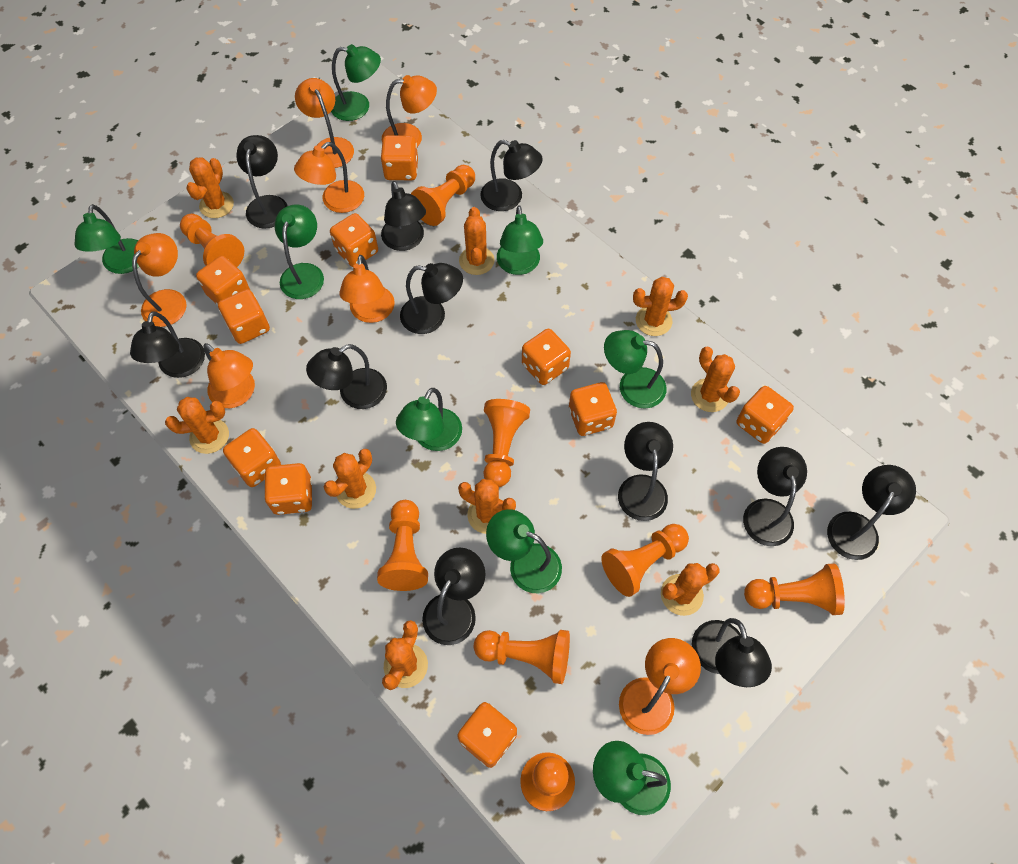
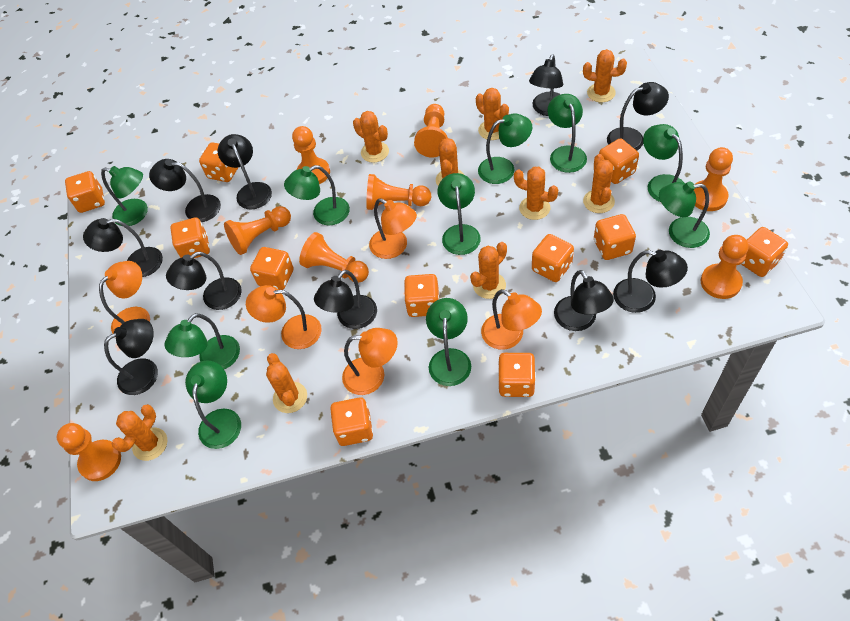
black lamp: 11 -> 10
green lamp: 8 -> 10
orange dice: 10 -> 11
orange lamp: 7 -> 5

